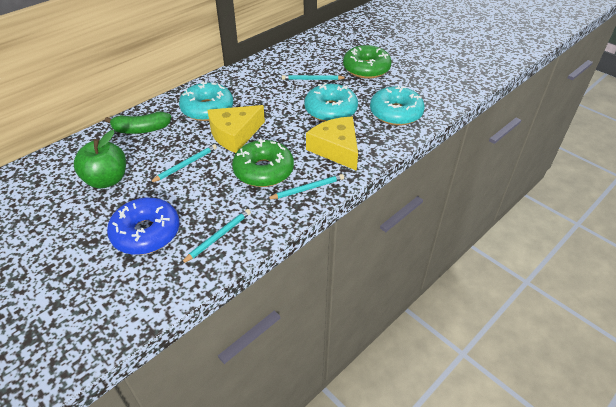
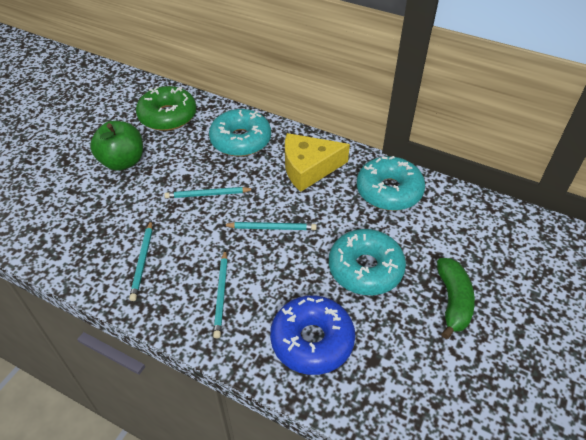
green donut: 2 -> 1
yellow cheese: 2 -> 1

